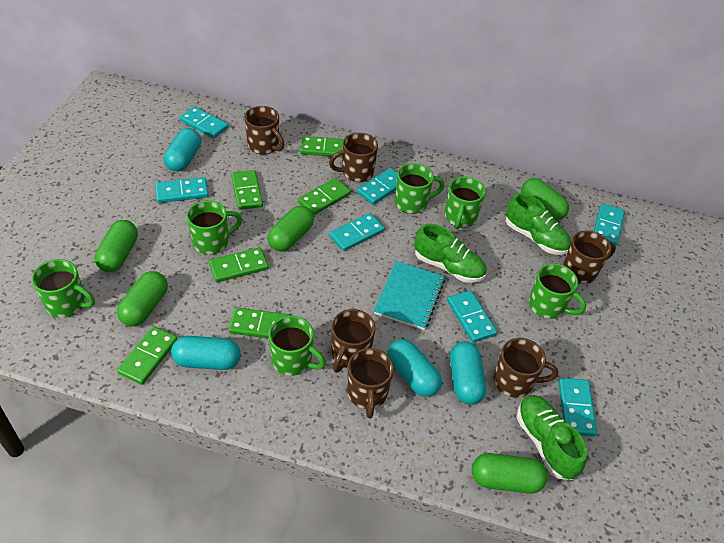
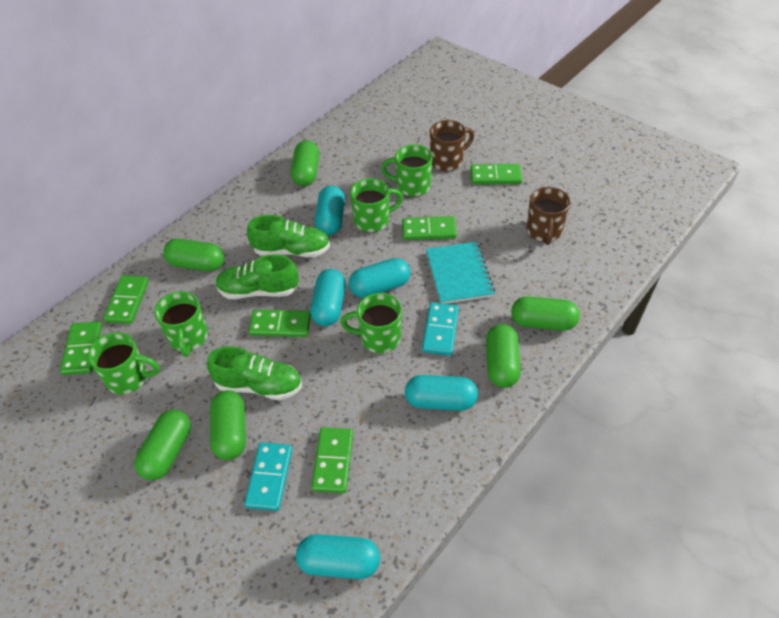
brown mug: 6 -> 2
green capsule: 5 -> 6
green mug: 6 -> 5
turquoise capsule: 4 -> 5
turquoise domino: 7 -> 2

